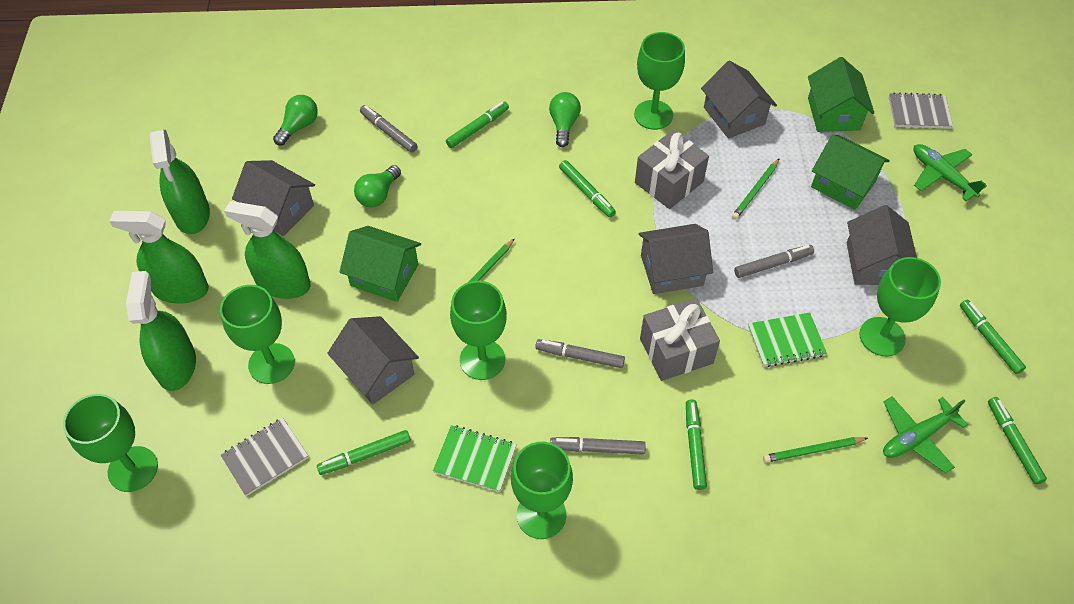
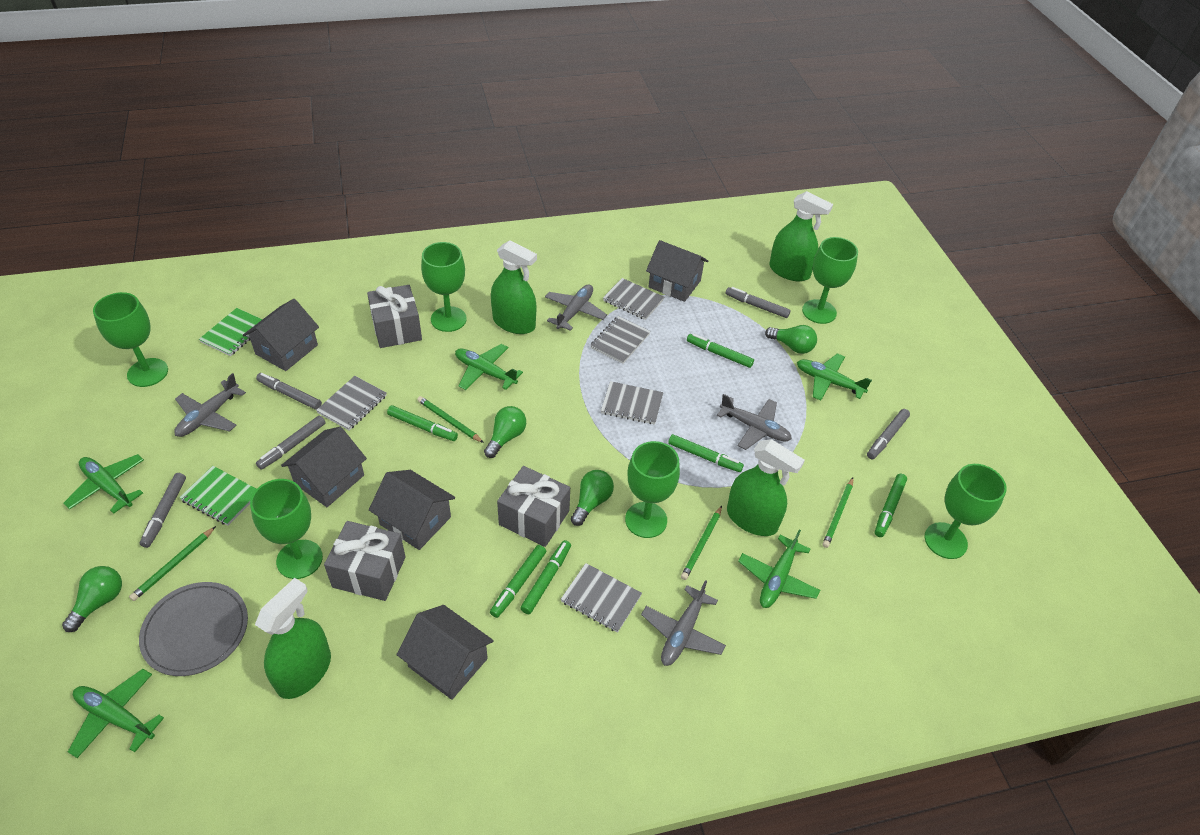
green house: 3 -> 0
green light bulb: 3 -> 4
green pencil: 3 -> 4
green plane: 2 -> 5
grey gift: 2 -> 3
grey marker: 4 -> 5
grey notebook: 2 -> 5
grey plane: 0 -> 4
grey plate: 0 -> 1

